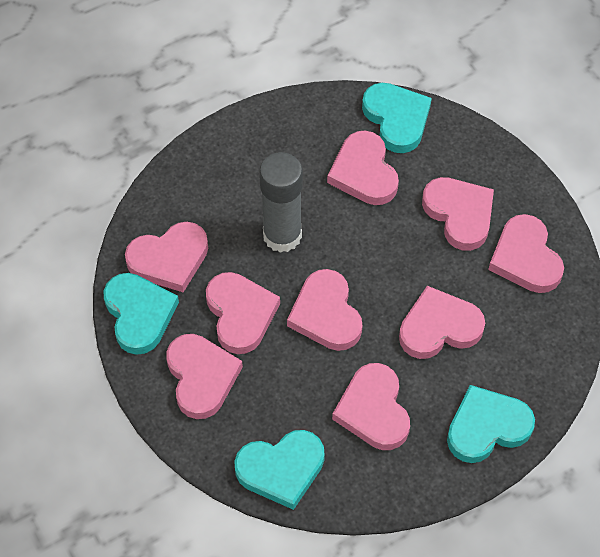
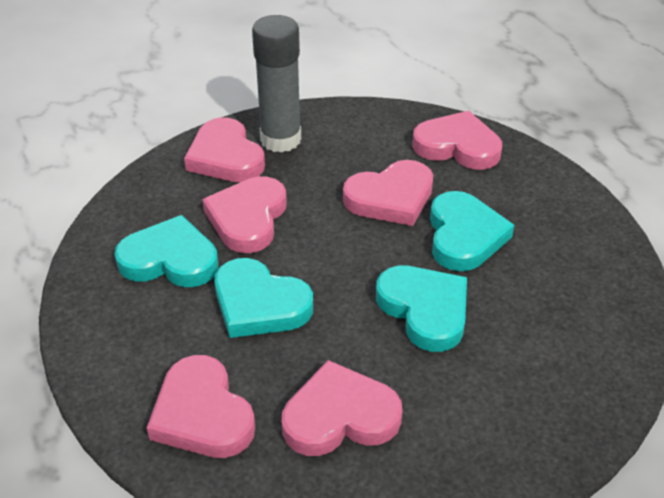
pink heart: 9 -> 6

